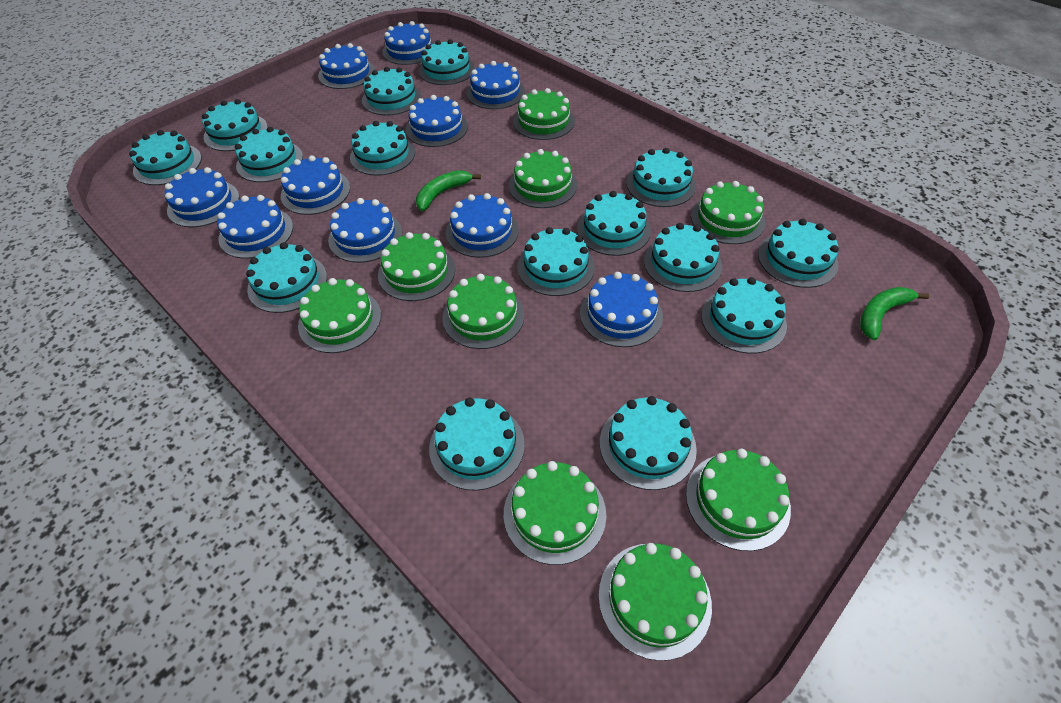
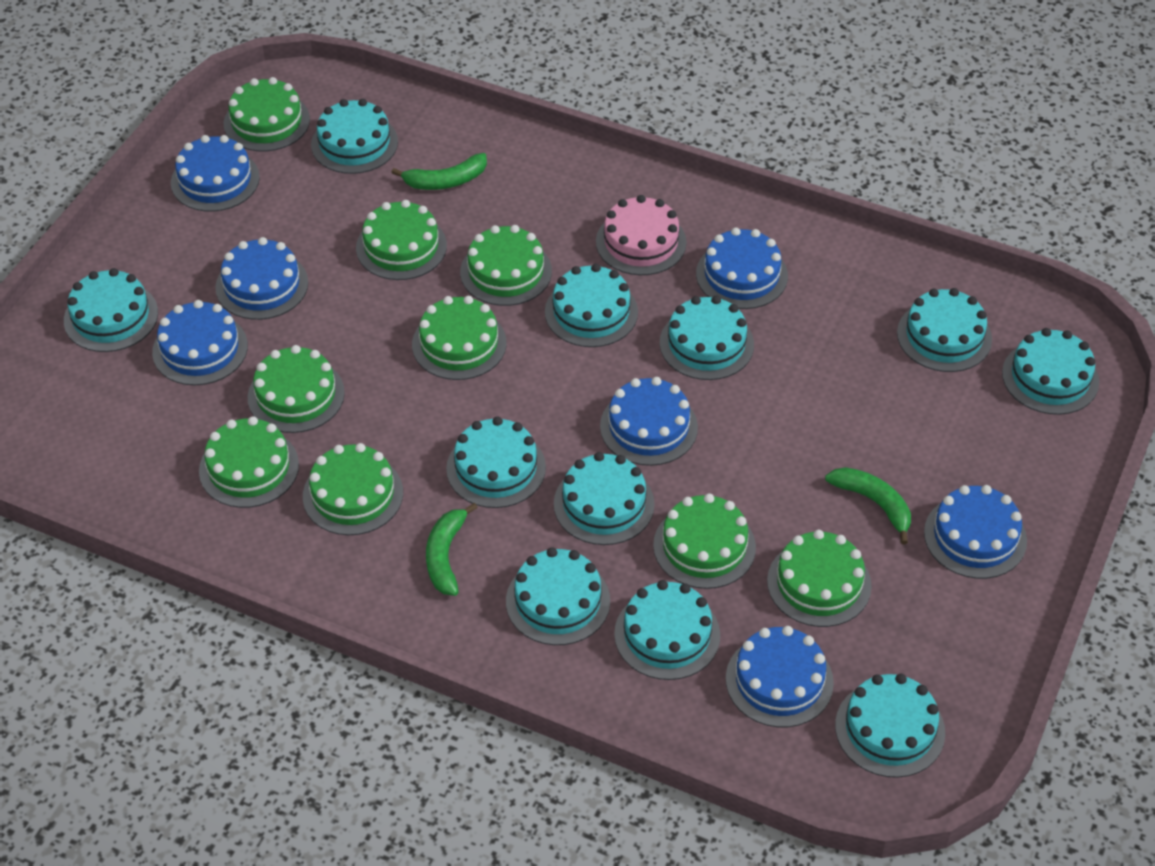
blue cake: 10 -> 7
green banana: 2 -> 3
pink cake: 0 -> 1
turquoise cake: 15 -> 11

